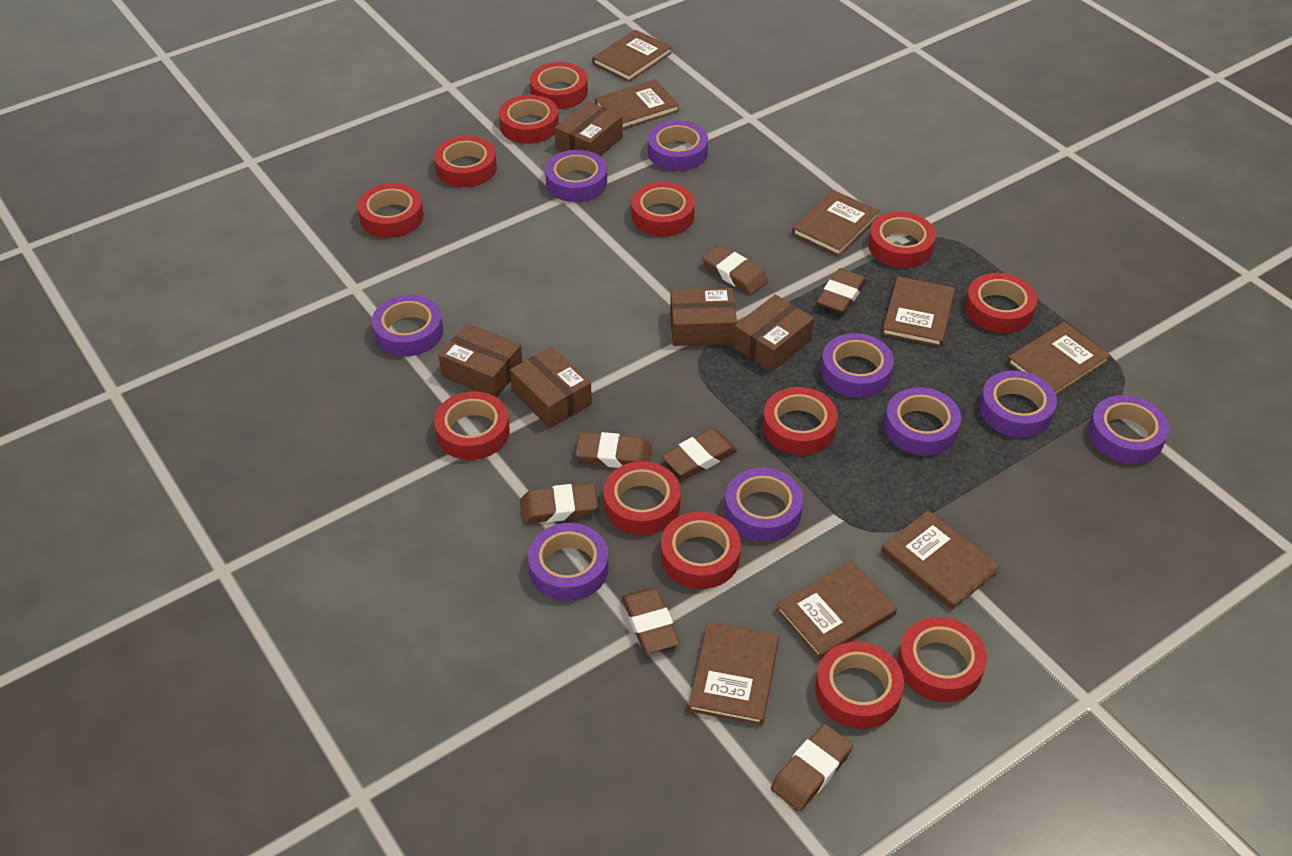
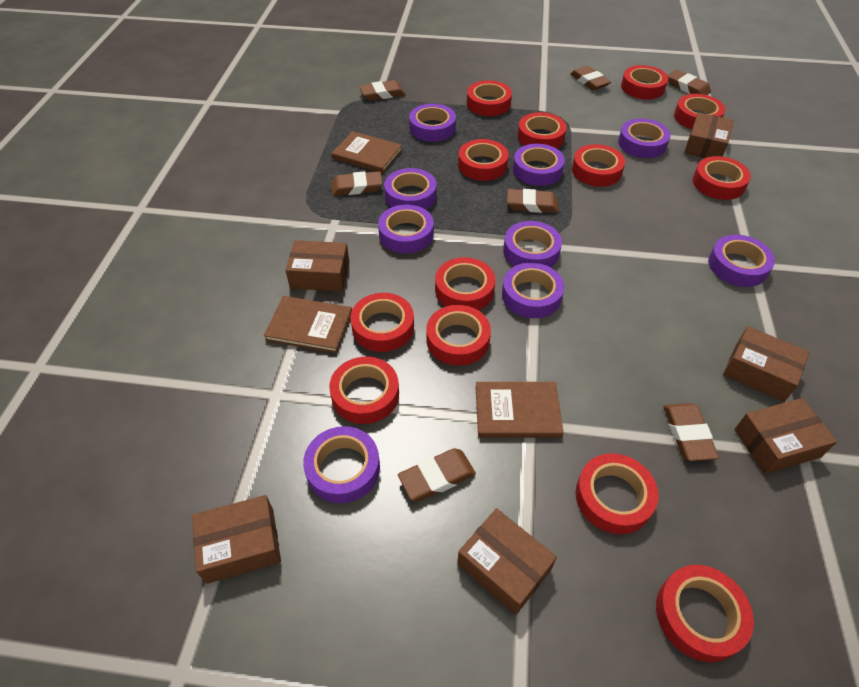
brown book: 8 -> 3
brown box: 5 -> 6

